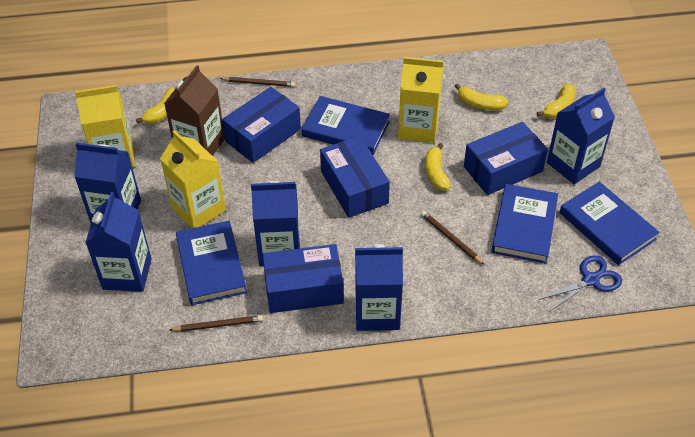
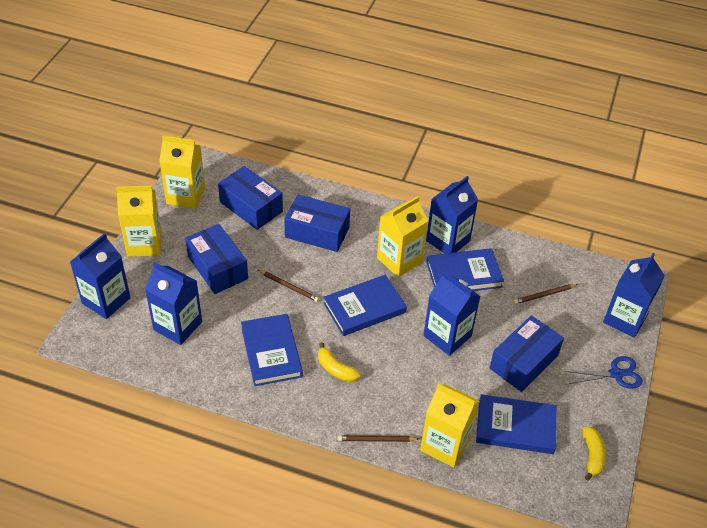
brown carton: 1 -> 0
yellow banana: 4 -> 2
yellow carton: 3 -> 4

